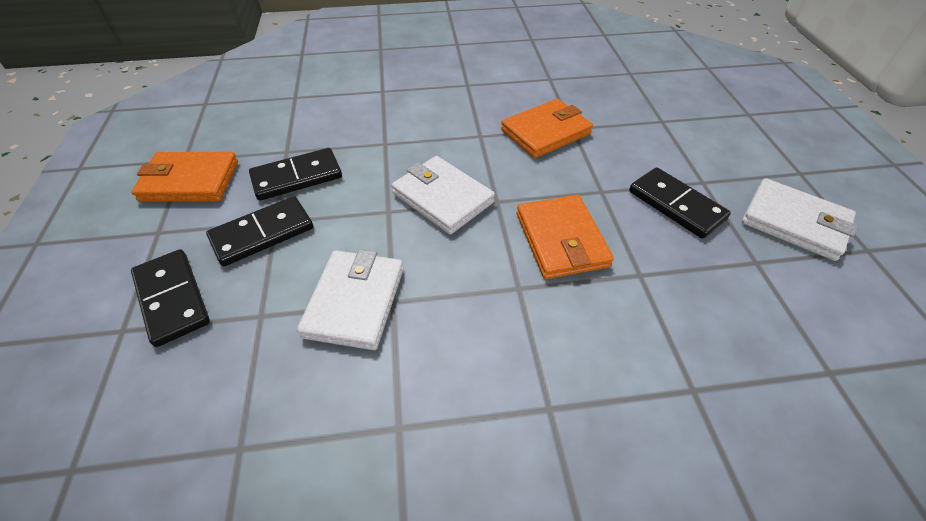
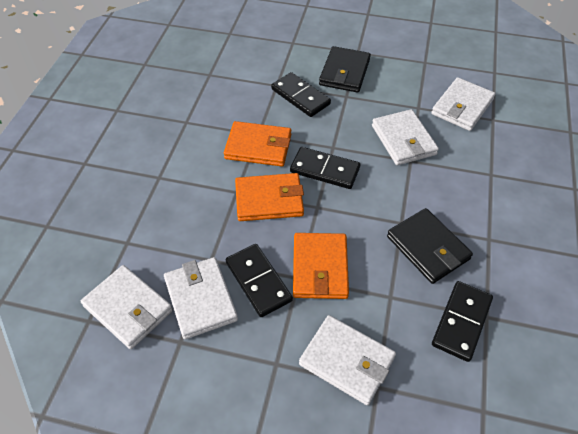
black wallet: 0 -> 2
white wallet: 3 -> 5

